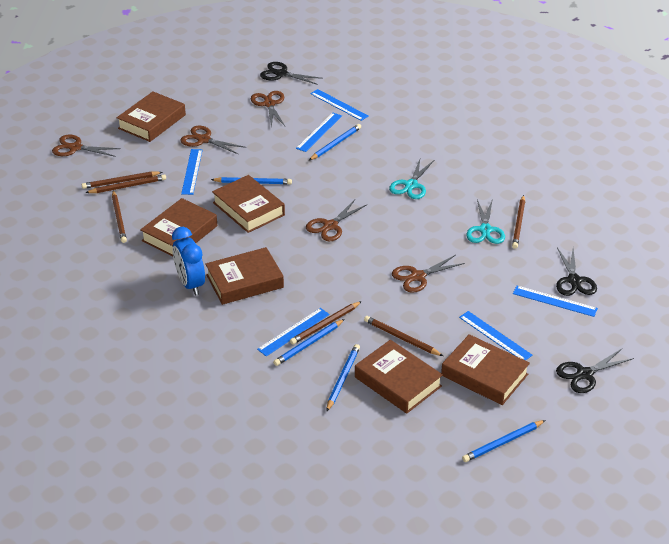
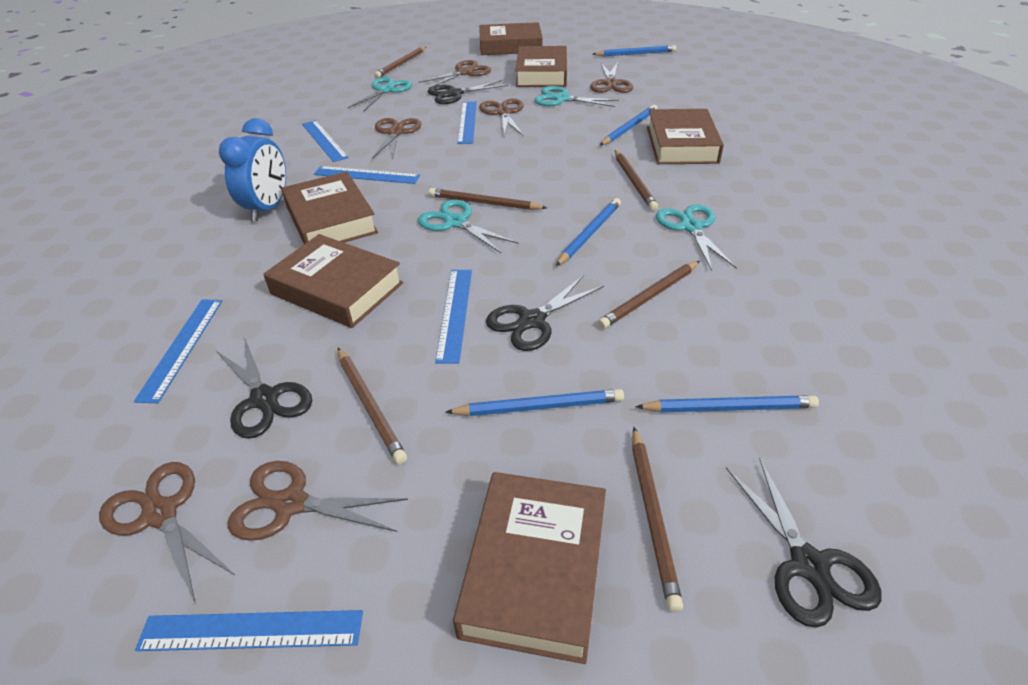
black scissors: 3 -> 4
brown scissors: 5 -> 6
turquoise scissors: 2 -> 4

